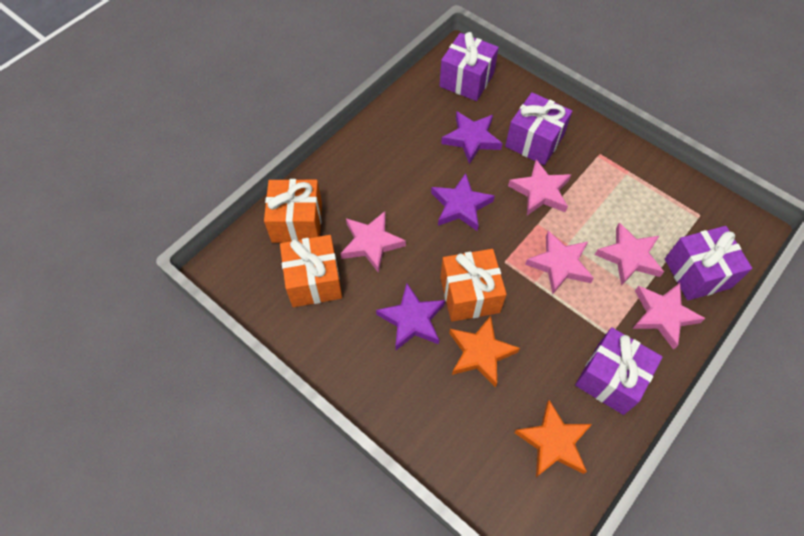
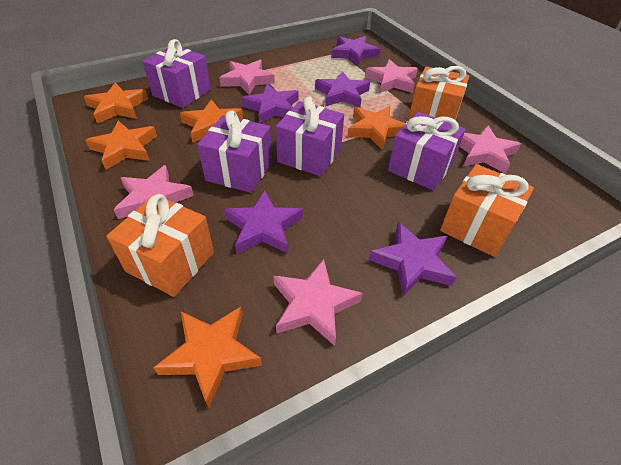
orange star: 2 -> 5
purple star: 3 -> 5

